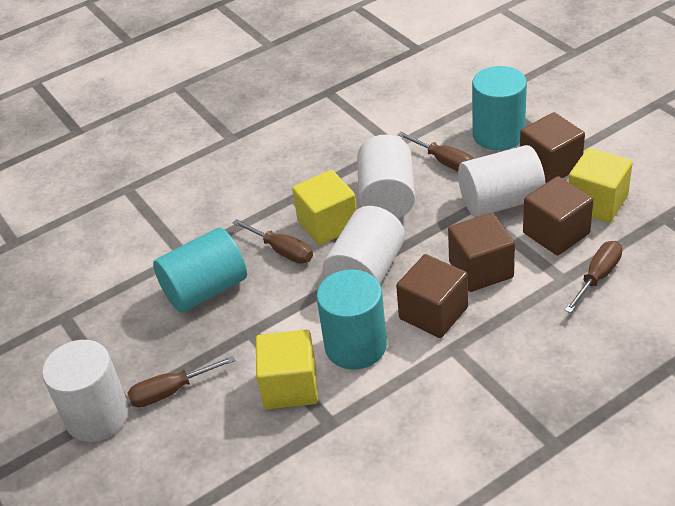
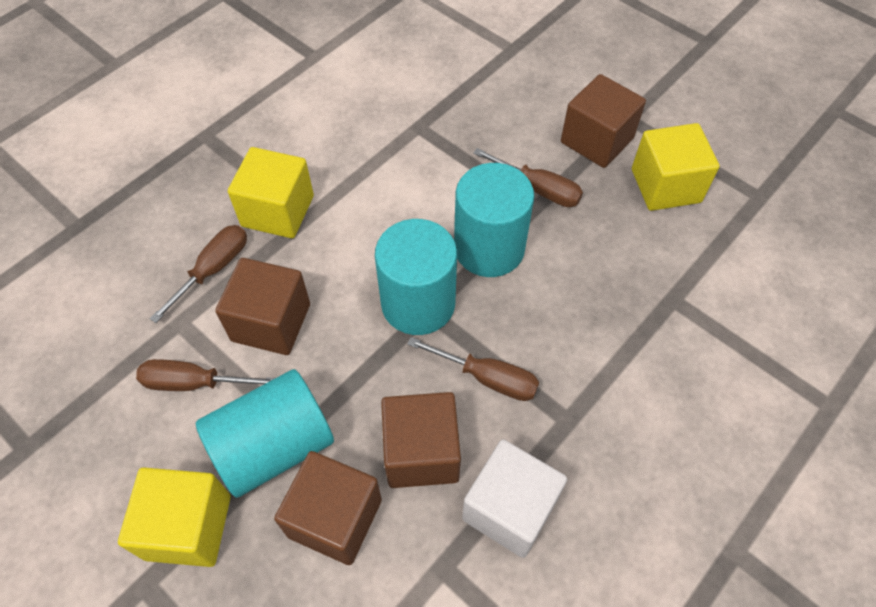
white cube: 0 -> 1
white cylinder: 4 -> 0

